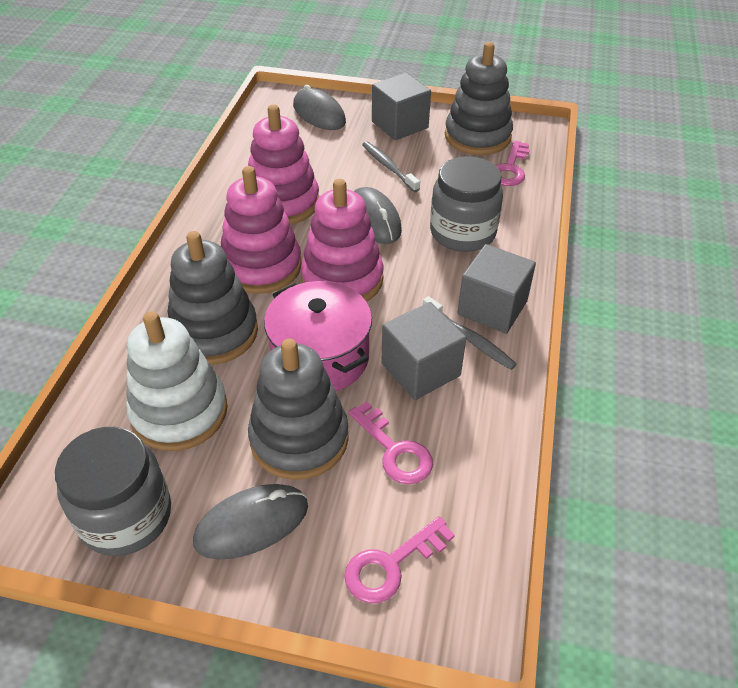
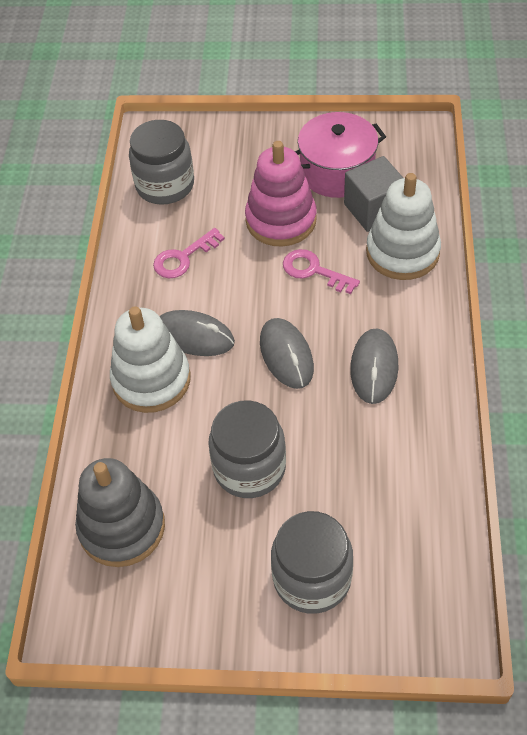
grey cube: 3 -> 1
grey jar: 2 -> 3
grey stacking toy: 3 -> 1
grey toothbrush: 2 -> 0
pink key: 3 -> 2
pink stacking toy: 3 -> 1
white stacking toy: 1 -> 2

